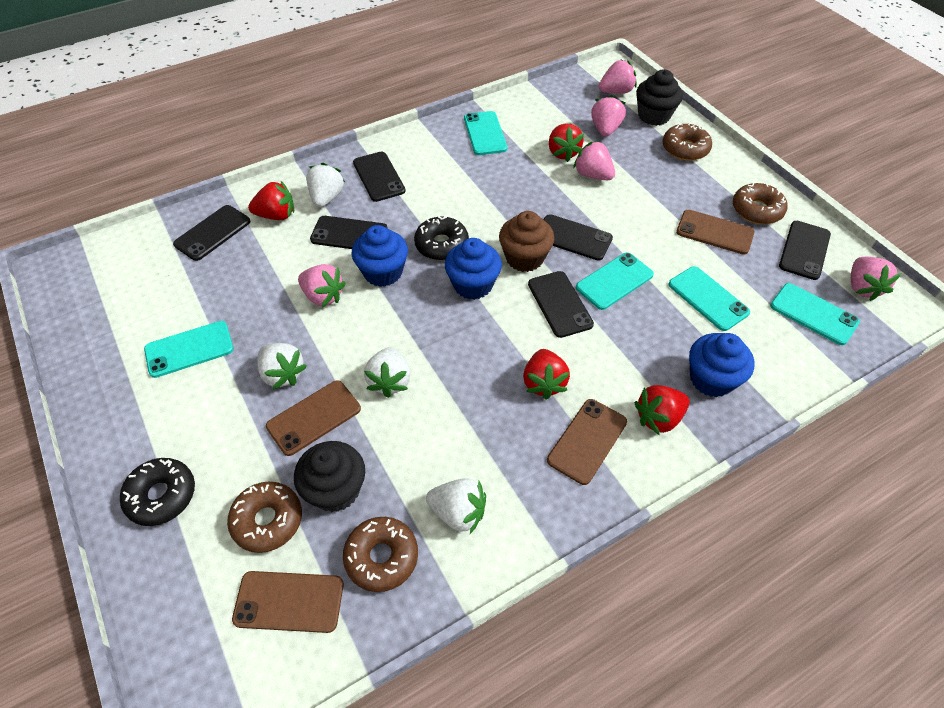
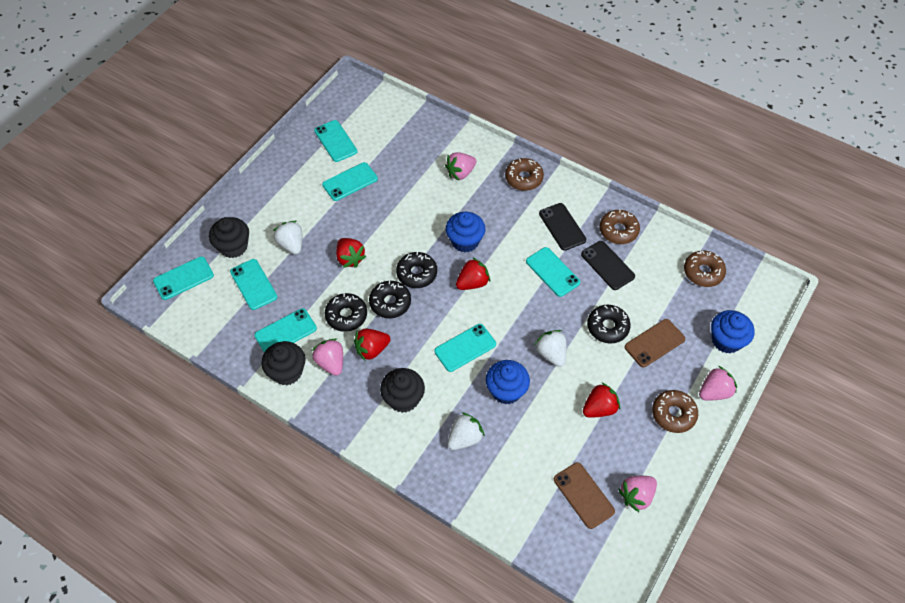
black cupcake: 2 -> 3
black donut: 2 -> 4
black phone: 6 -> 2
brown cupcake: 1 -> 0
brown phone: 4 -> 2
pink strawberry: 5 -> 4
turquoise phone: 5 -> 7
white strawberry: 4 -> 3

